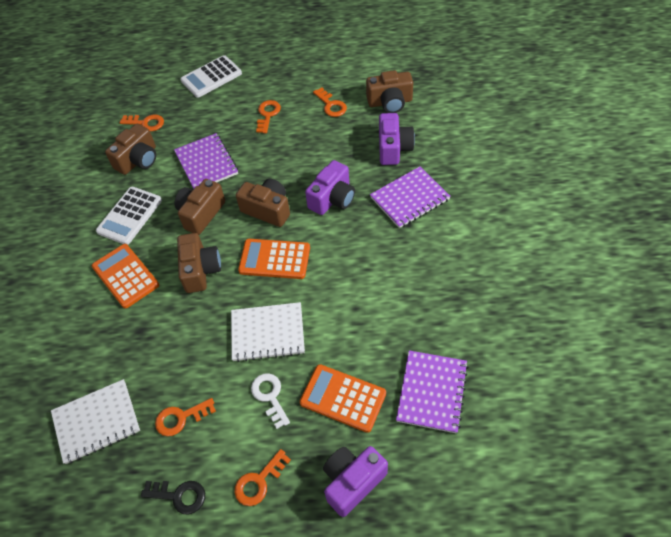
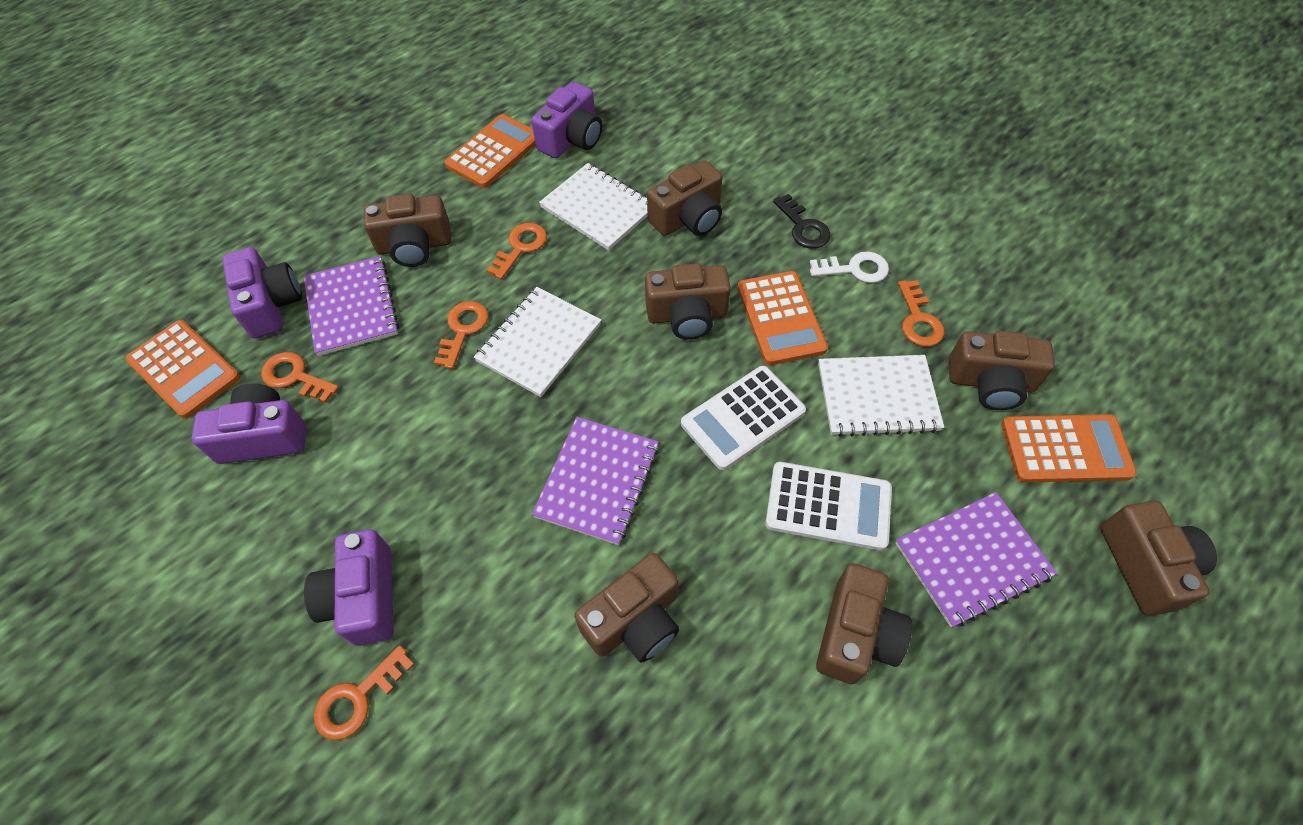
brown camera: 5 -> 7
orange calculator: 3 -> 4
purple camera: 3 -> 4
white notebook: 2 -> 3

